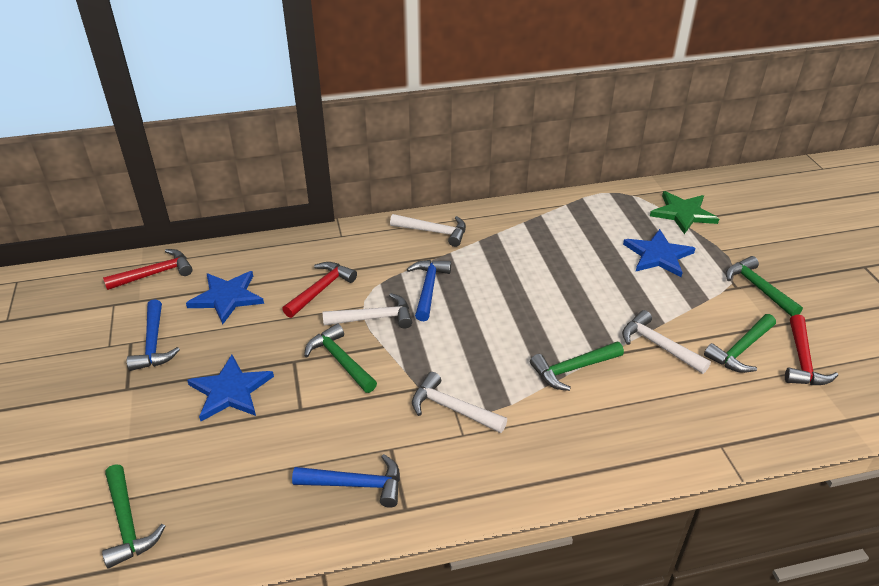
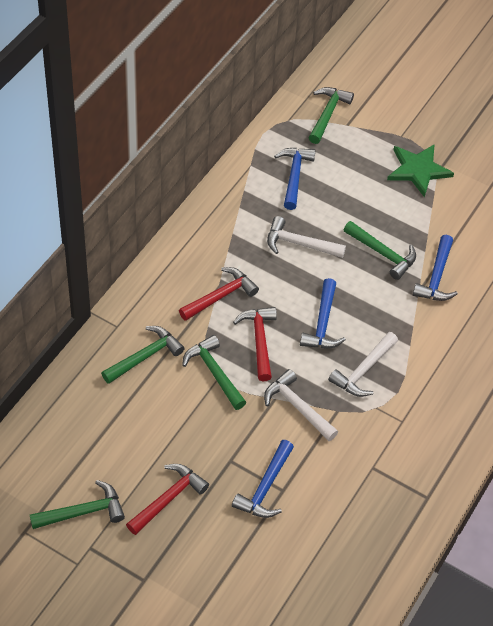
blue hammer: 3 -> 4
blue star: 3 -> 0
white hammer: 4 -> 3

